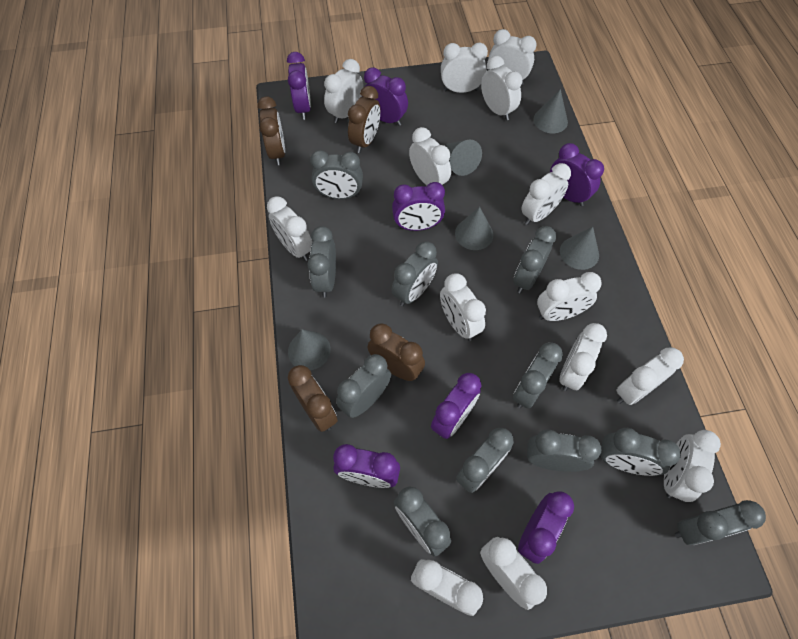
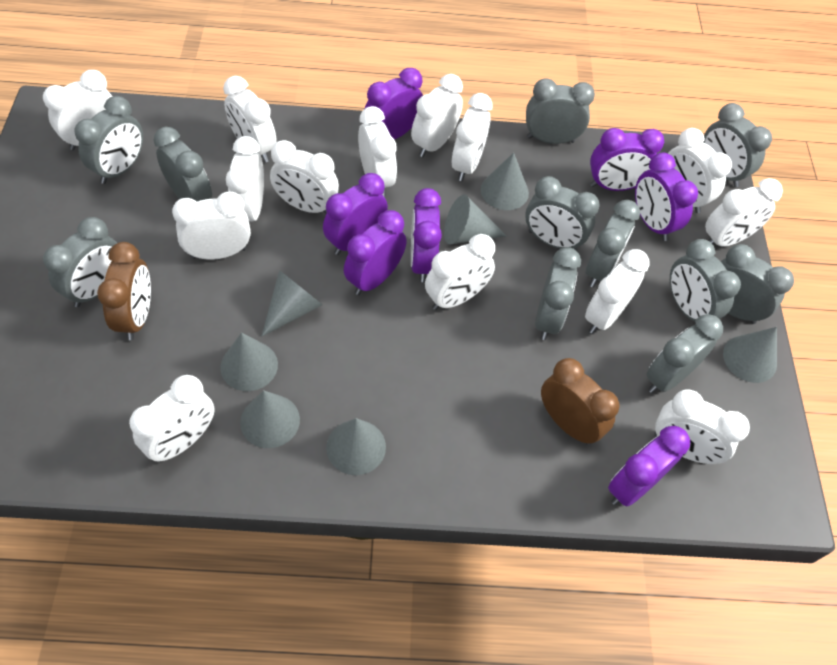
brown clock: 4 -> 2
grey cone: 5 -> 7

